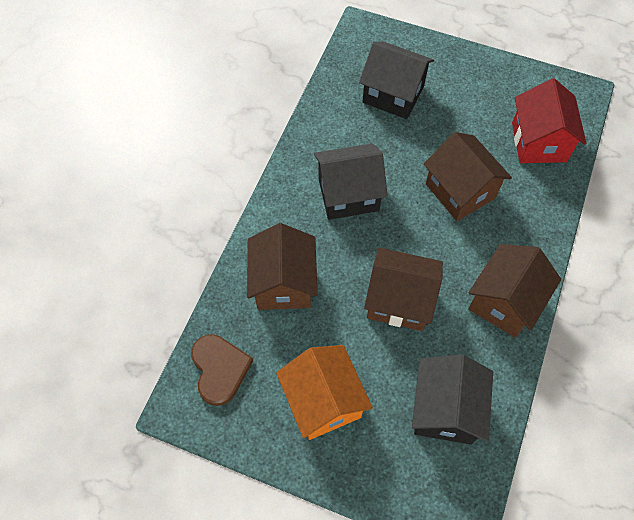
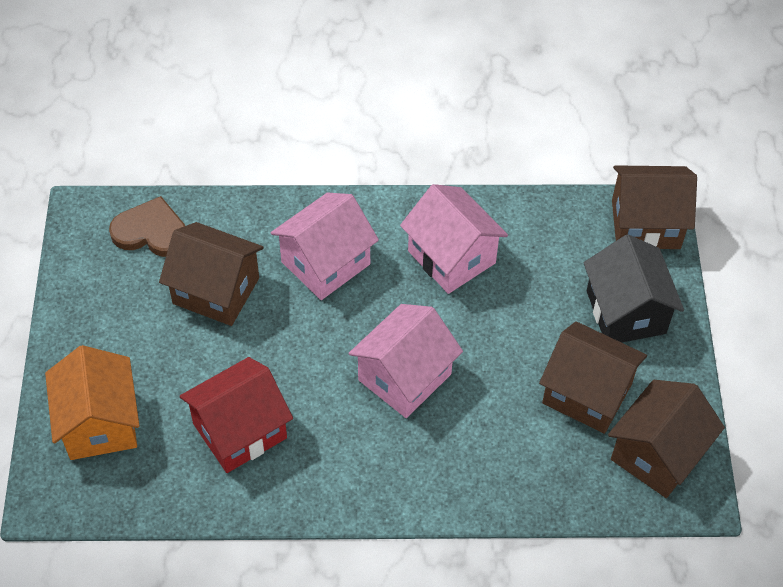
black house: 3 -> 1
pink house: 0 -> 3

